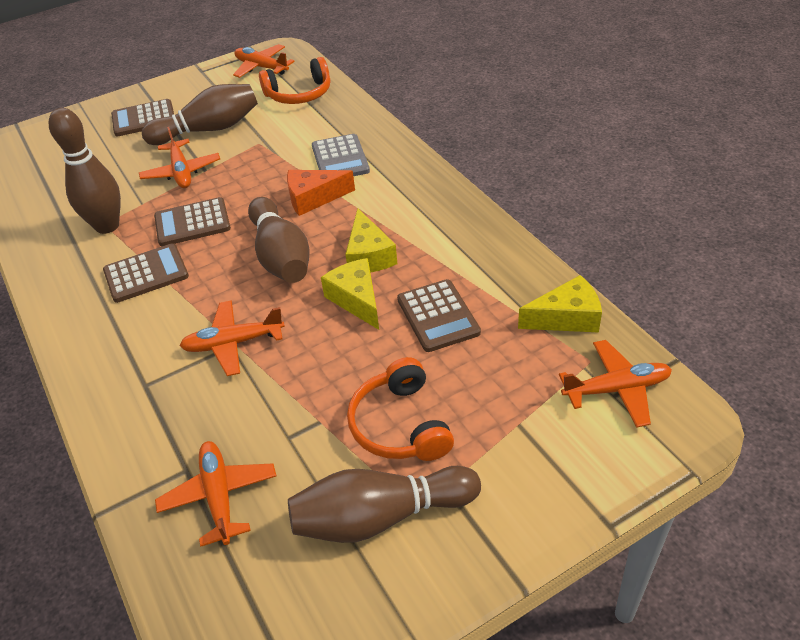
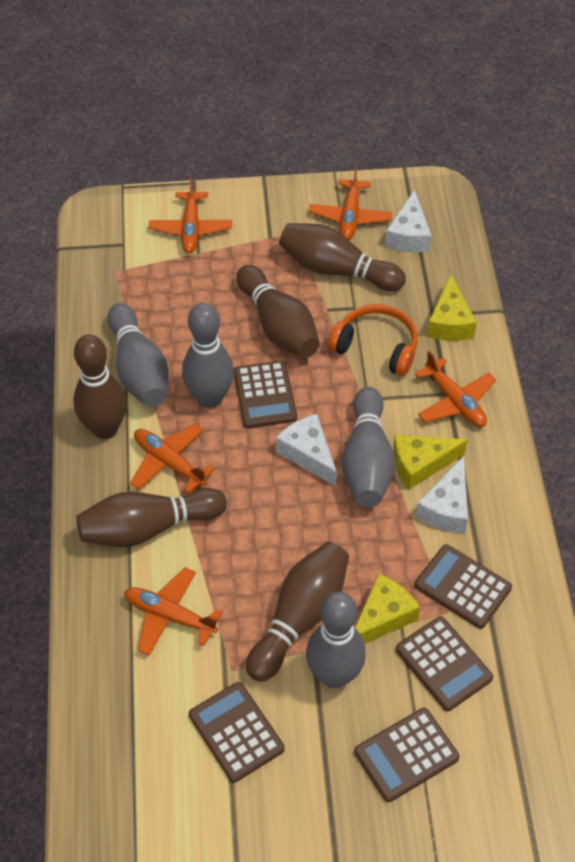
brown bowling pin: 4 -> 5
brown calculator: 4 -> 5
grey bowling pin: 0 -> 4
grey calculator: 1 -> 0
orange cheese: 1 -> 0
orange headphones: 2 -> 1
white cheese: 0 -> 3

